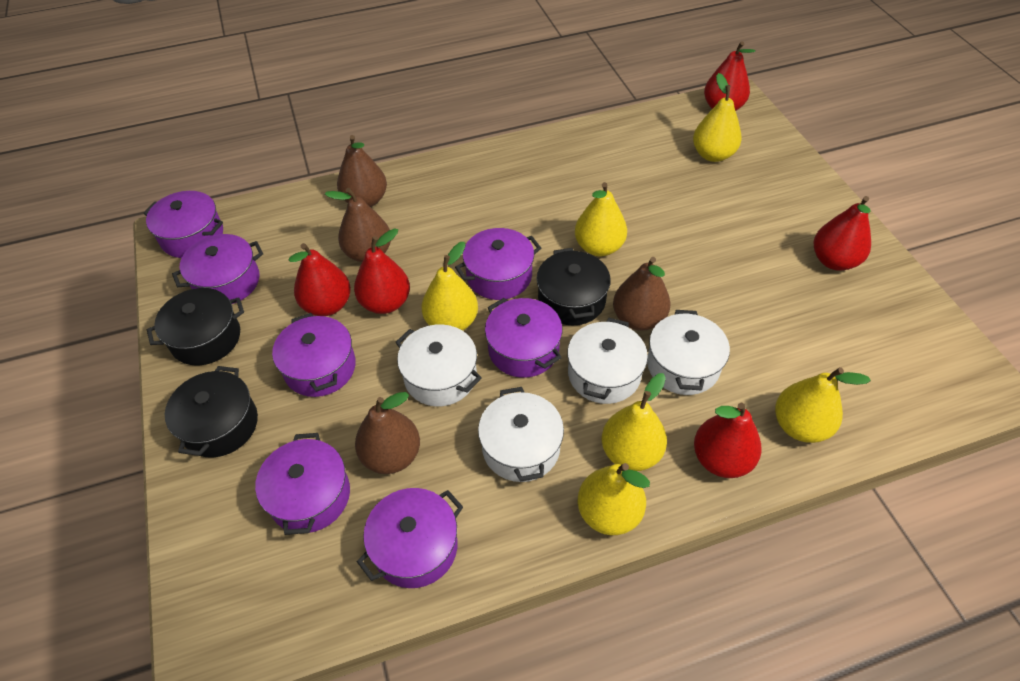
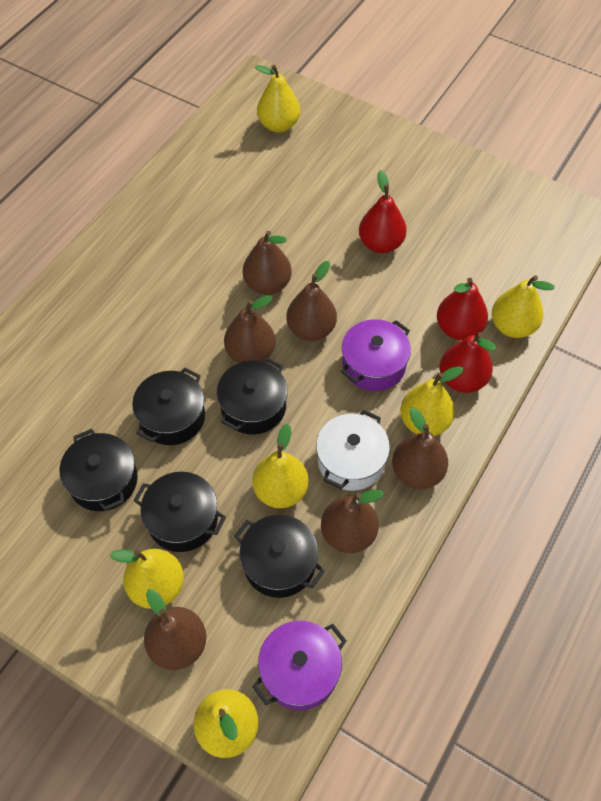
black pot: 3 -> 5
brown pear: 4 -> 6
purple pot: 7 -> 2
red pear: 5 -> 3
white pot: 4 -> 1

